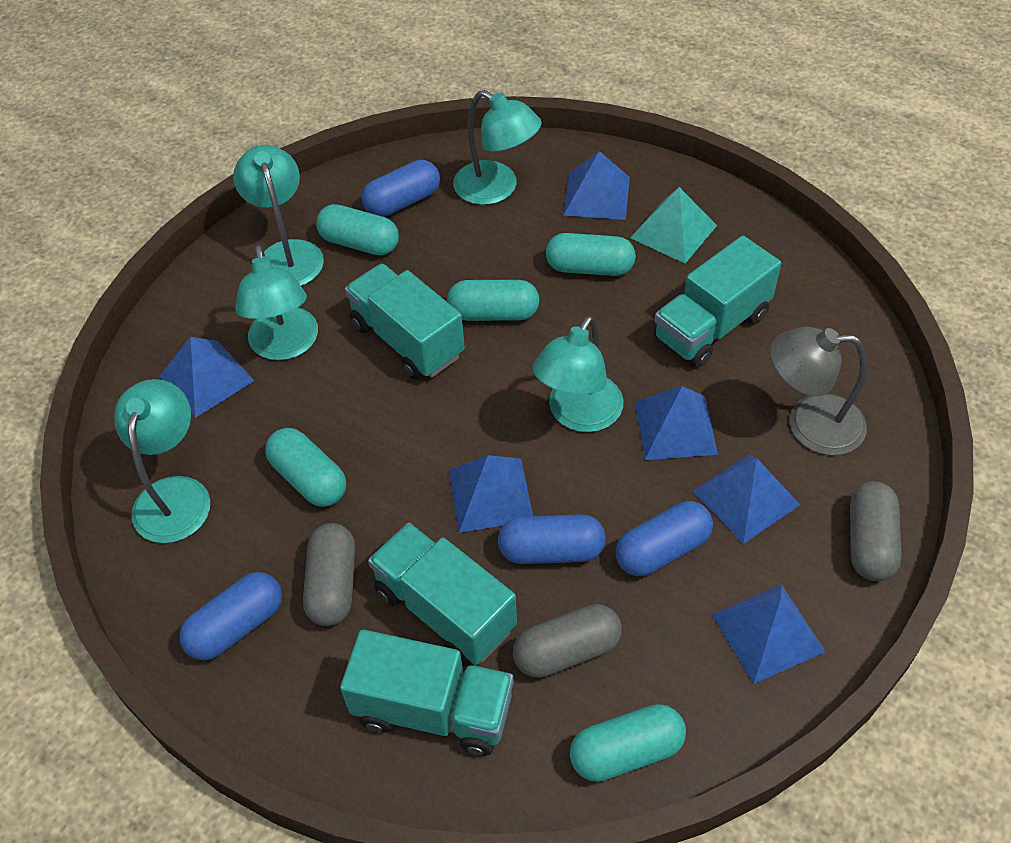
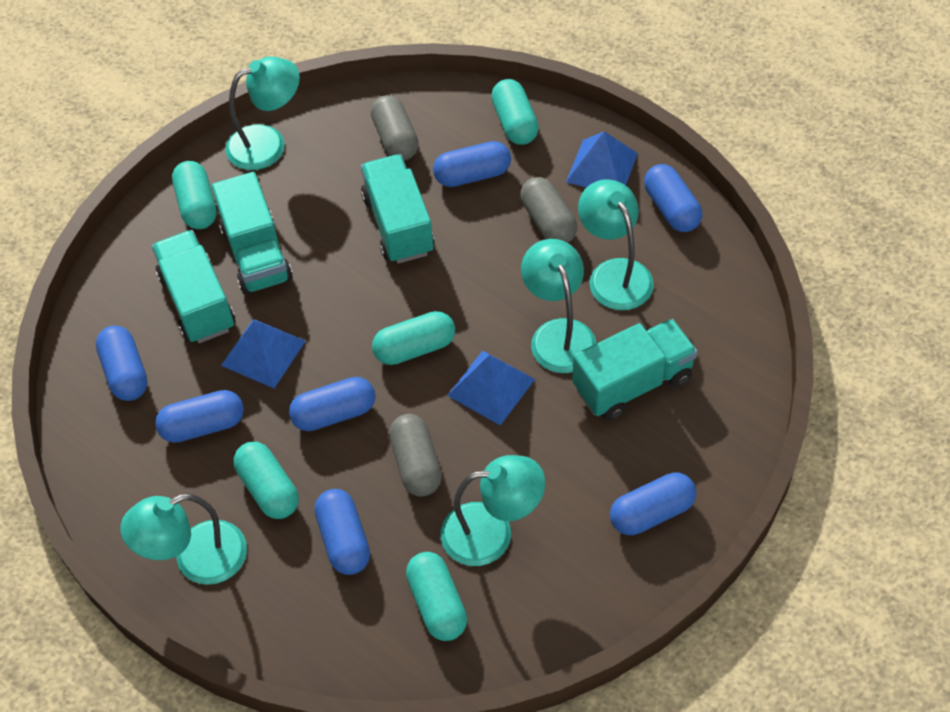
blue capsule: 4 -> 7
blue pyramid: 6 -> 3
grey lamp: 1 -> 0
turquoise pyramid: 1 -> 0

